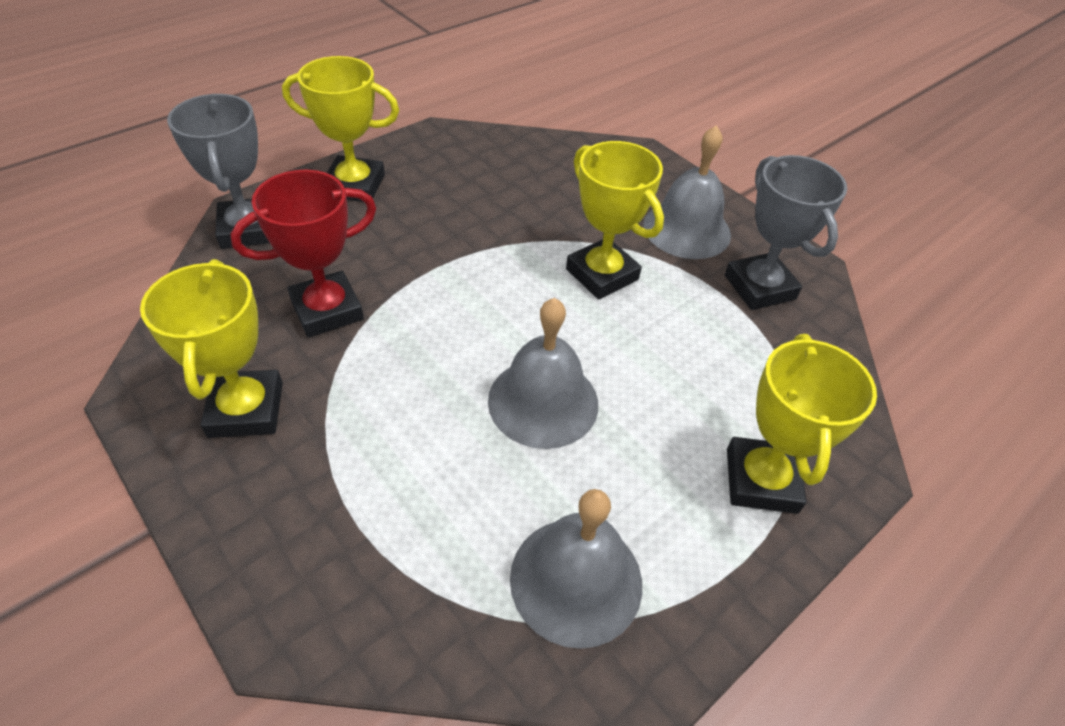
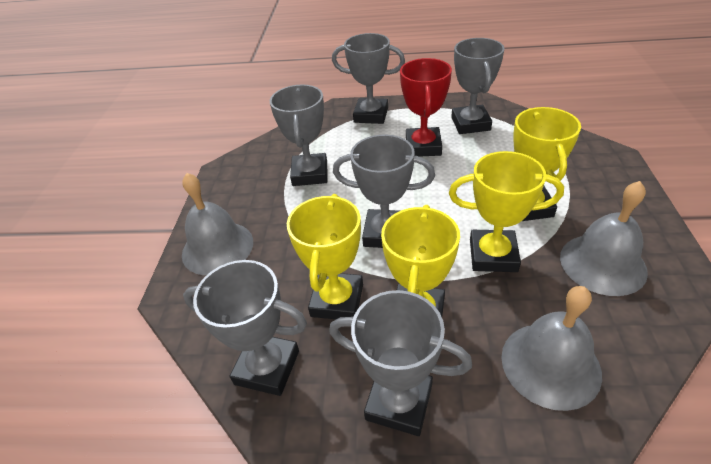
grey trophy: 2 -> 6

